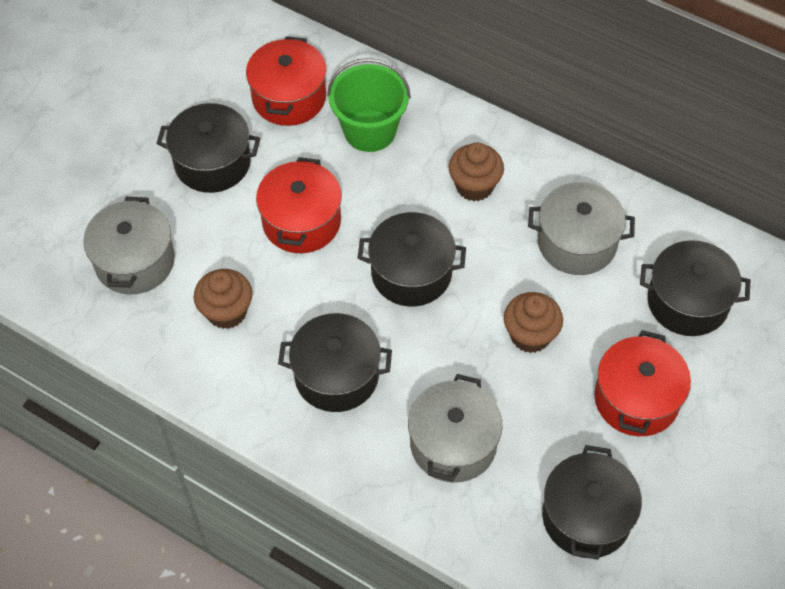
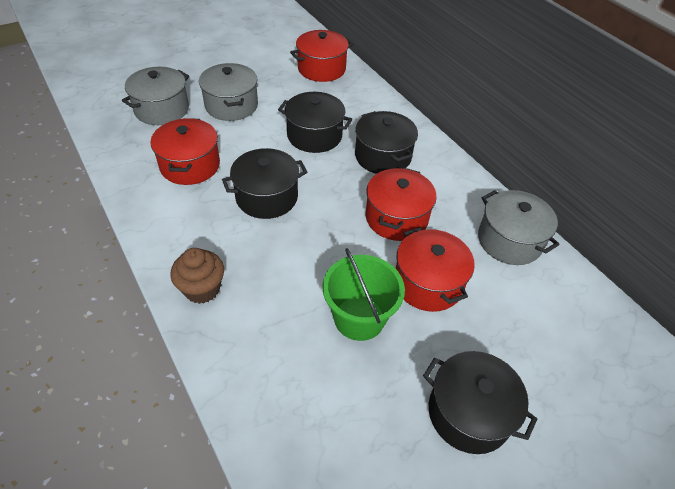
black pot: 5 -> 4
brown cupcake: 3 -> 1
red pot: 3 -> 4

